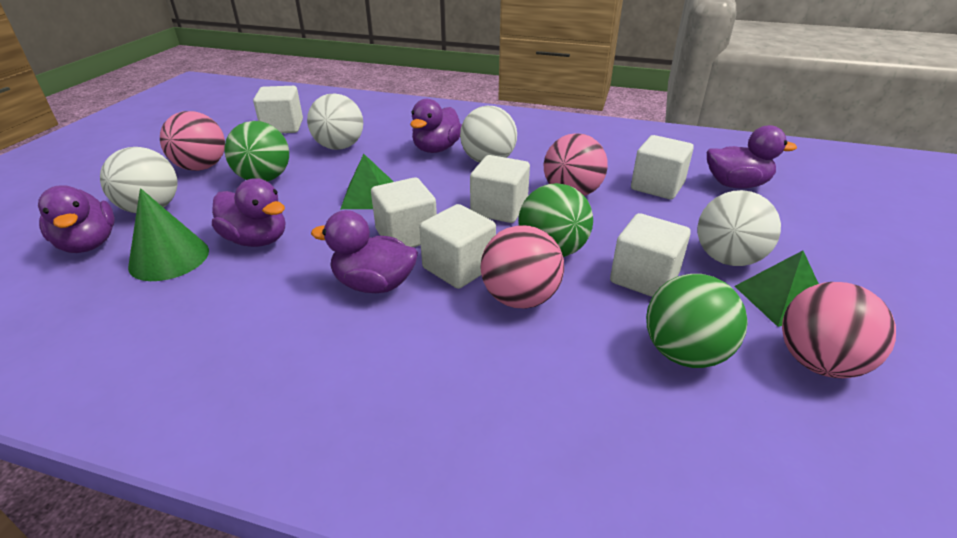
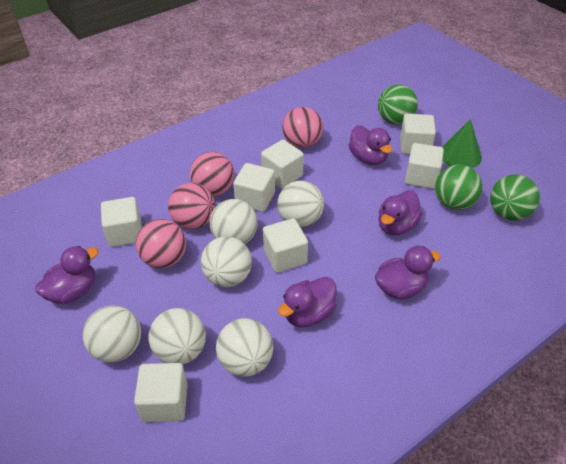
green pyramid: 2 -> 0
white ball: 4 -> 6
white cube: 6 -> 7

